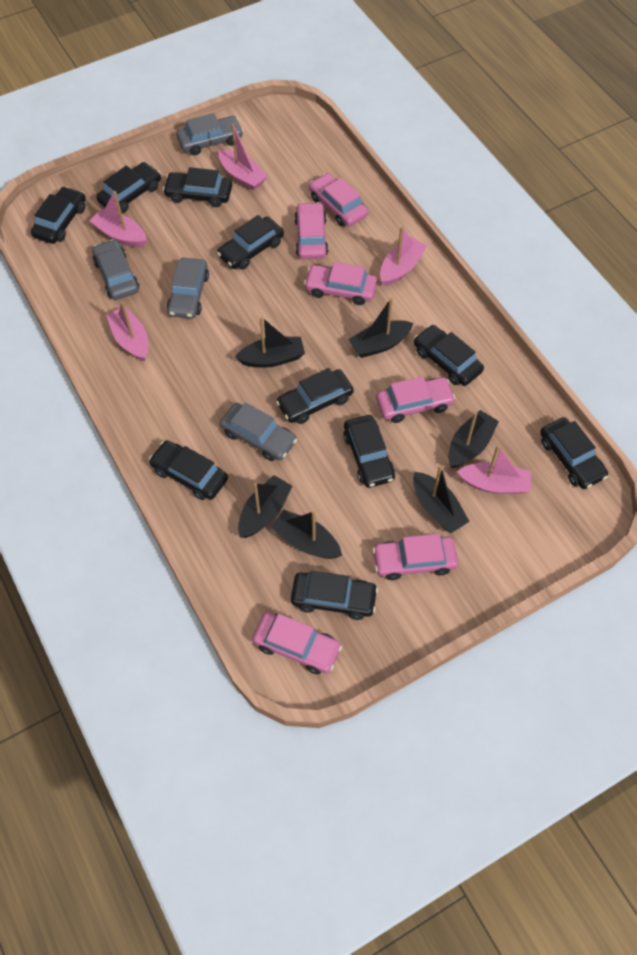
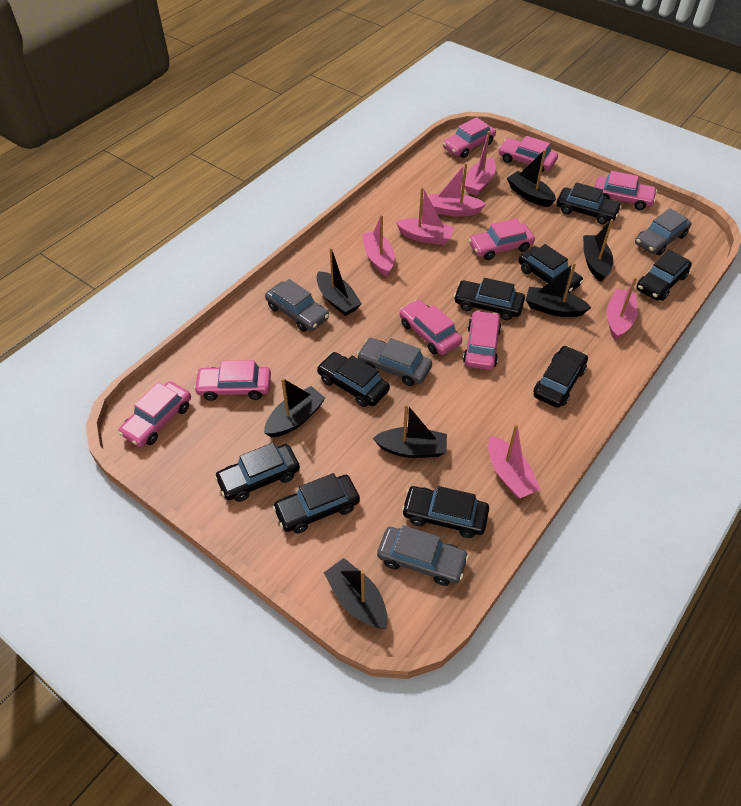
black boat: 6 -> 7
black car: 10 -> 9
pink boat: 5 -> 6
pink car: 6 -> 8

